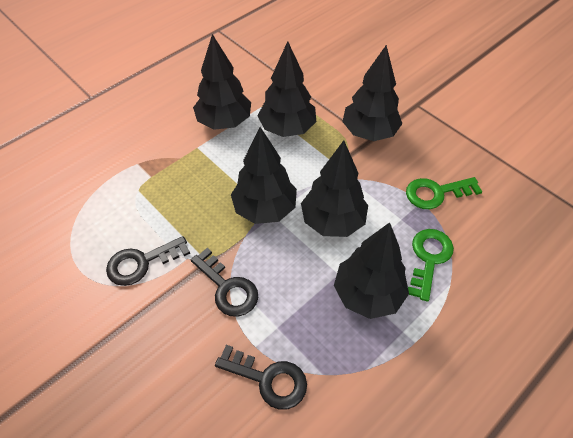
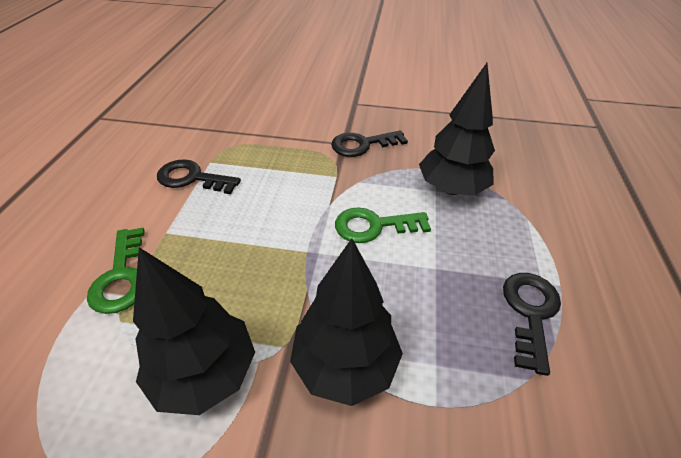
black tree: 6 -> 3

